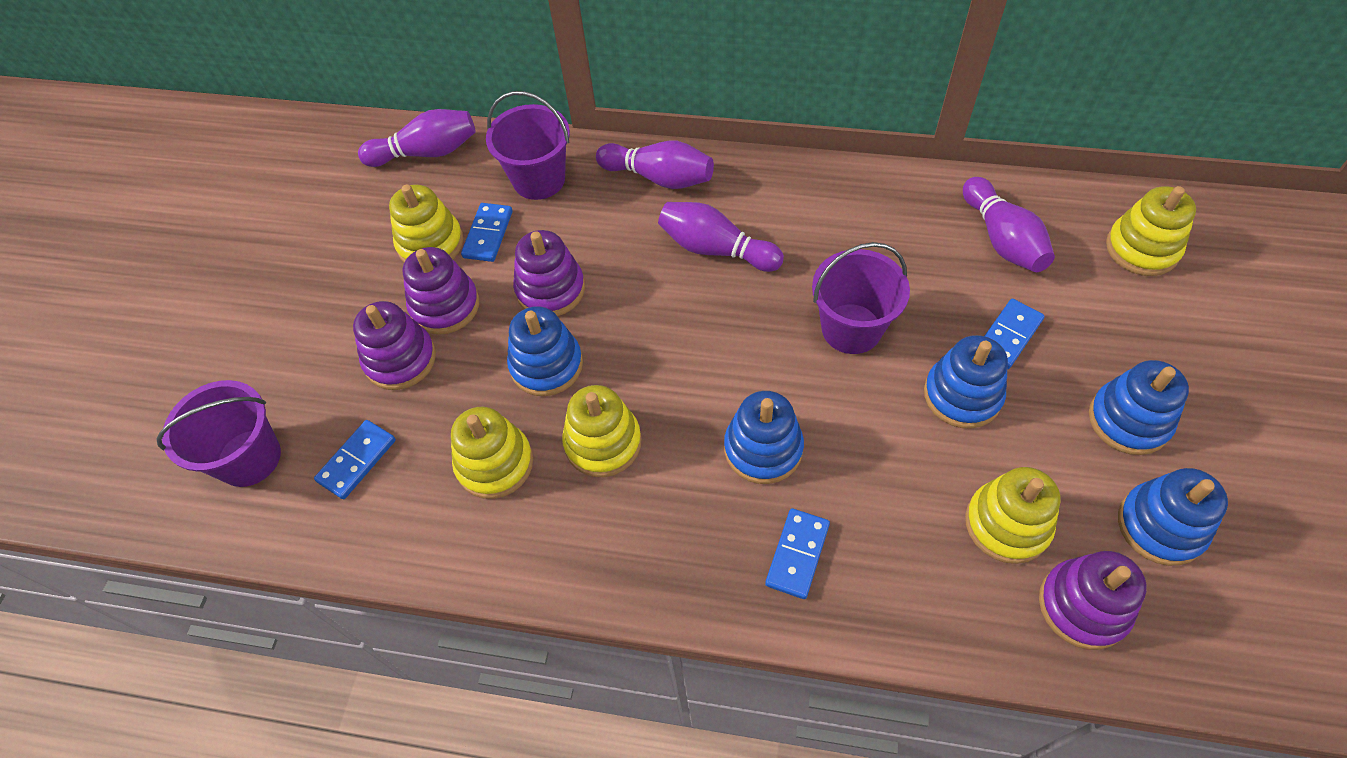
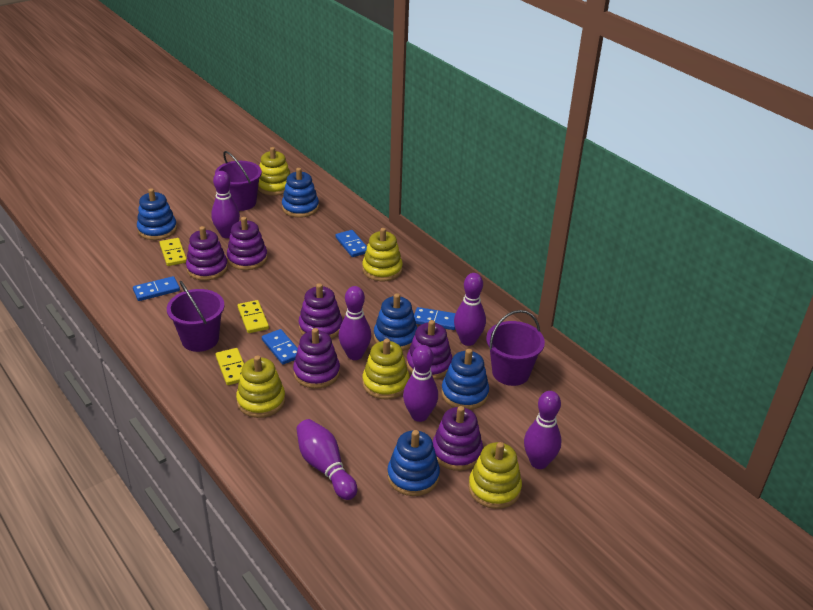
purple bowling pin: 4 -> 6
purple stacking toy: 4 -> 6
yellow domino: 0 -> 3

